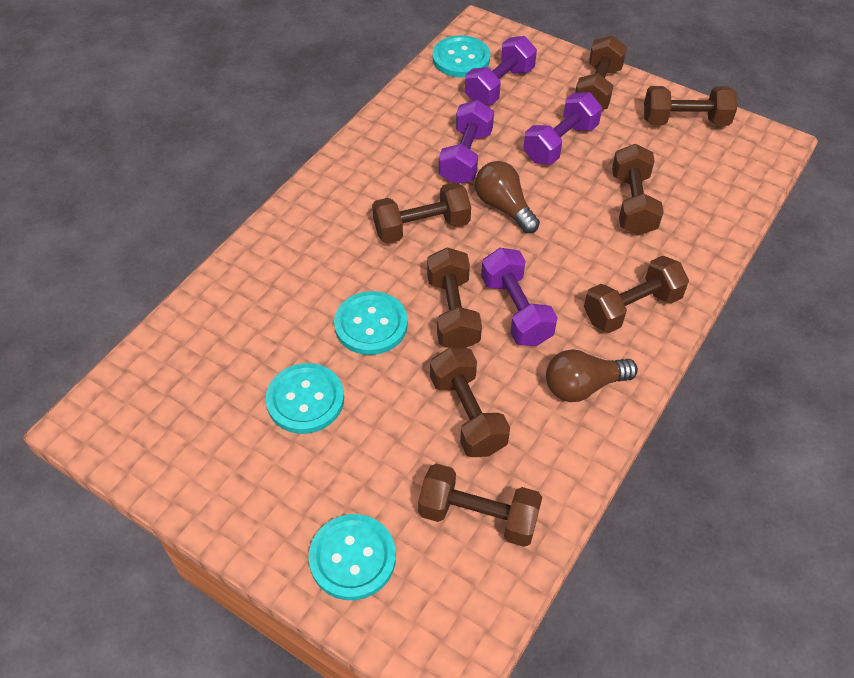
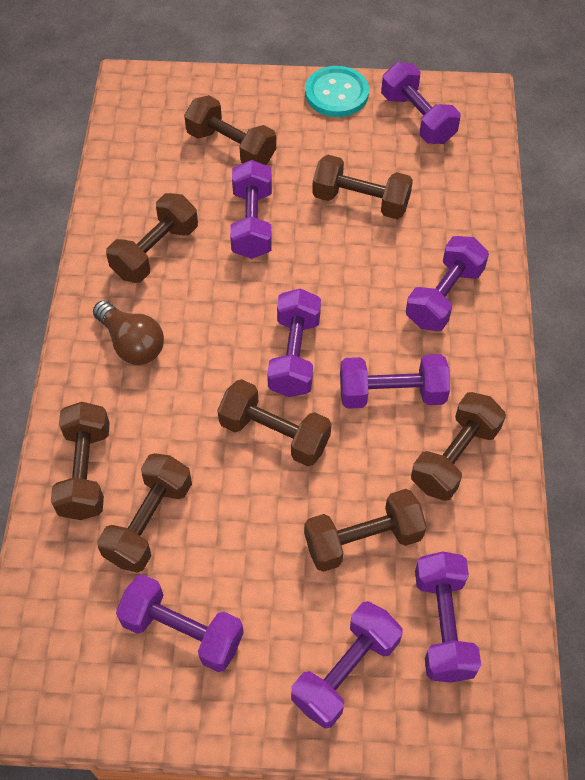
brown light bulb: 2 -> 1
purple dumbbell: 4 -> 8
turquoise button: 4 -> 1

